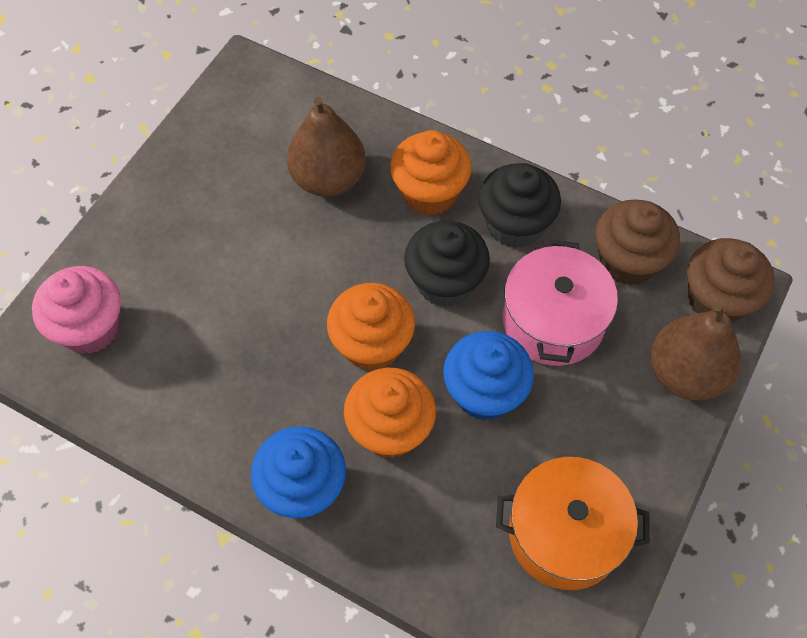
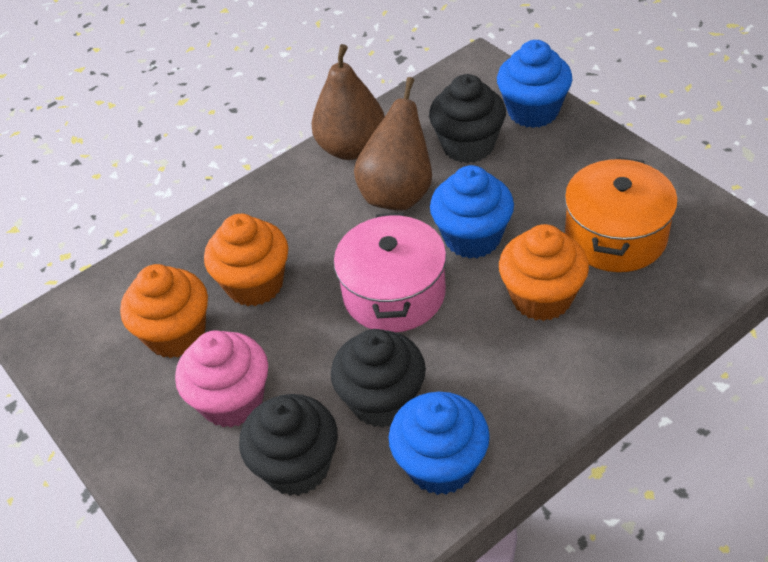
black cupcake: 2 -> 3
blue cupcake: 2 -> 3
brown cupcake: 2 -> 0

